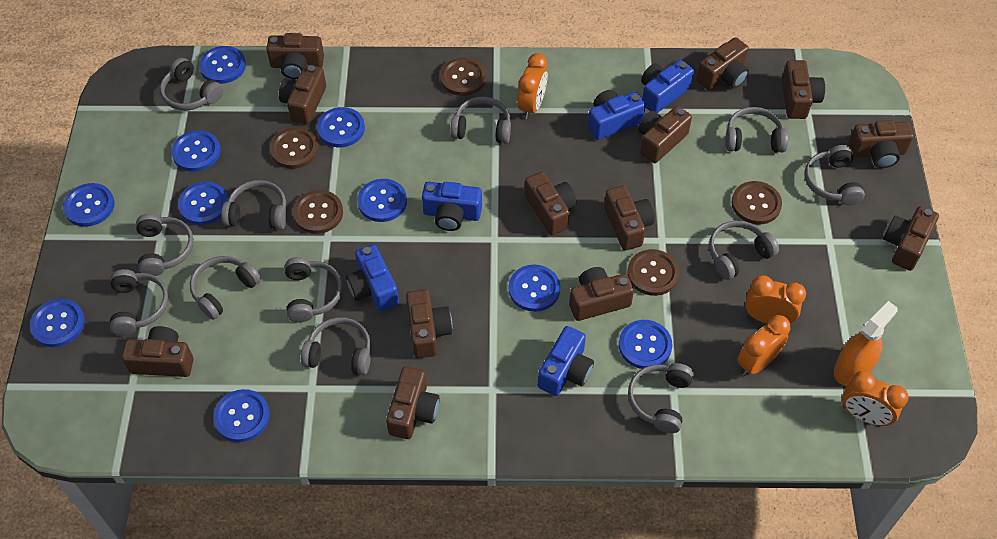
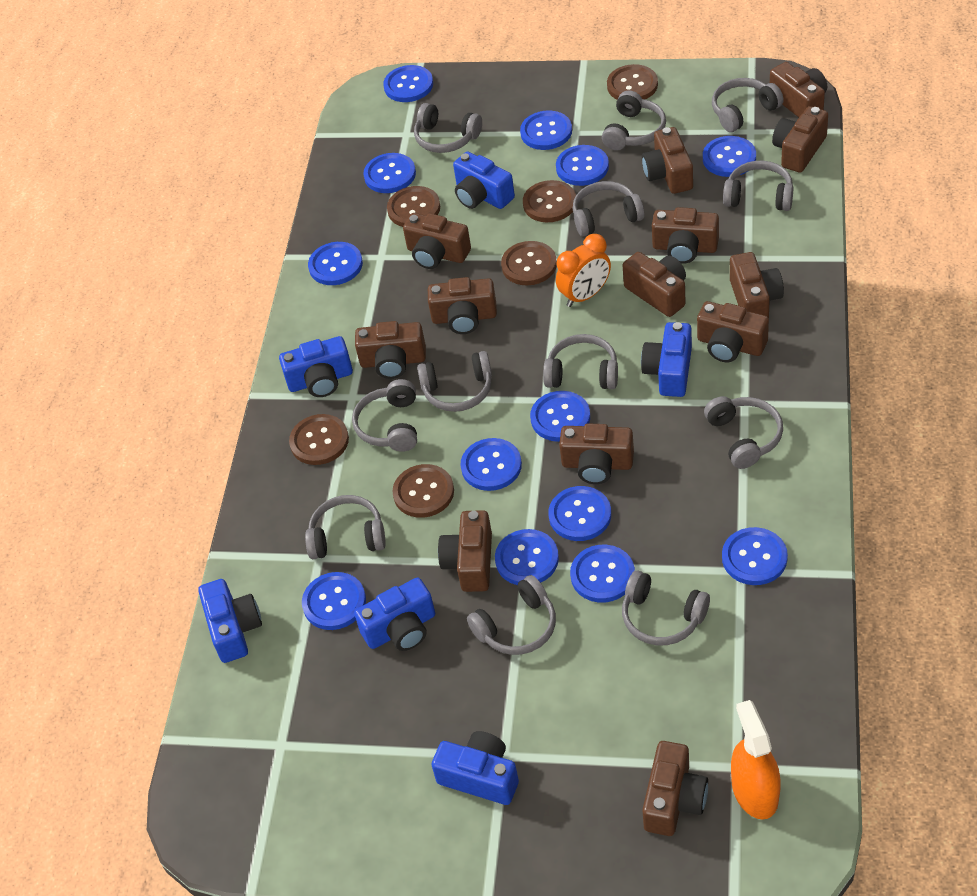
blue button: 10 -> 13
blue camera: 5 -> 6
brown button: 5 -> 6
orange clock: 4 -> 1

